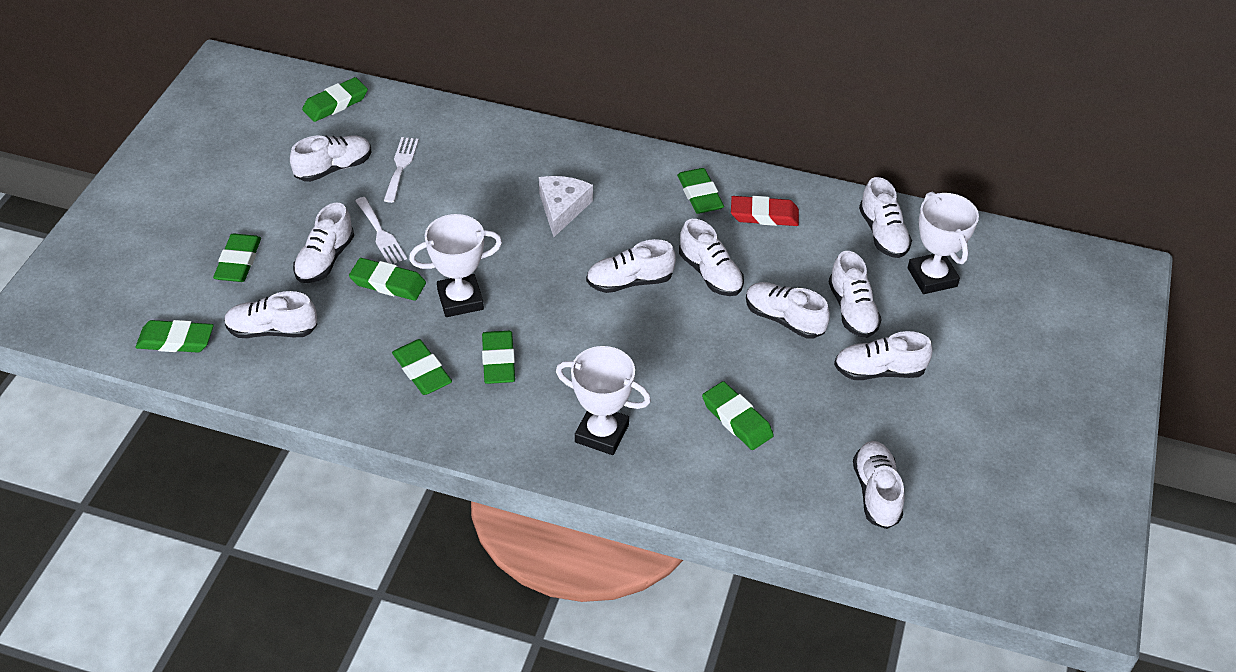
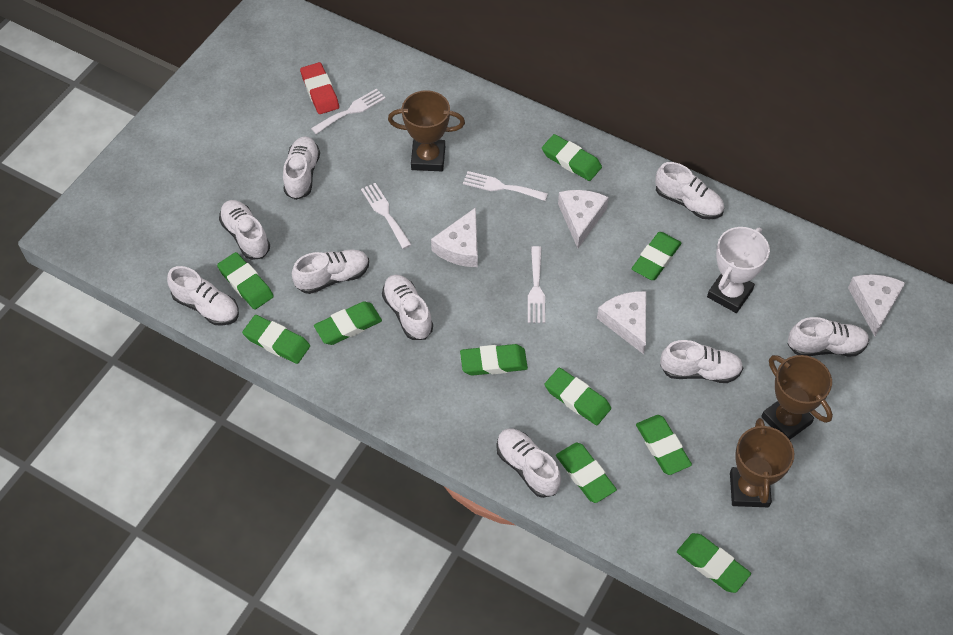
brown trophy: 0 -> 3
green eraser: 8 -> 10
white cheese: 1 -> 4
white fork: 2 -> 4
white shoe: 10 -> 9
white trophy: 3 -> 1

